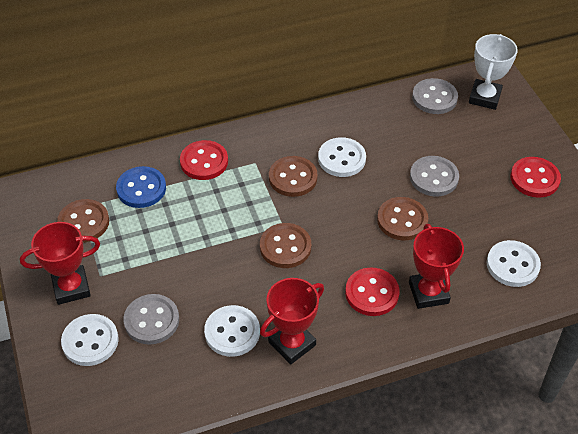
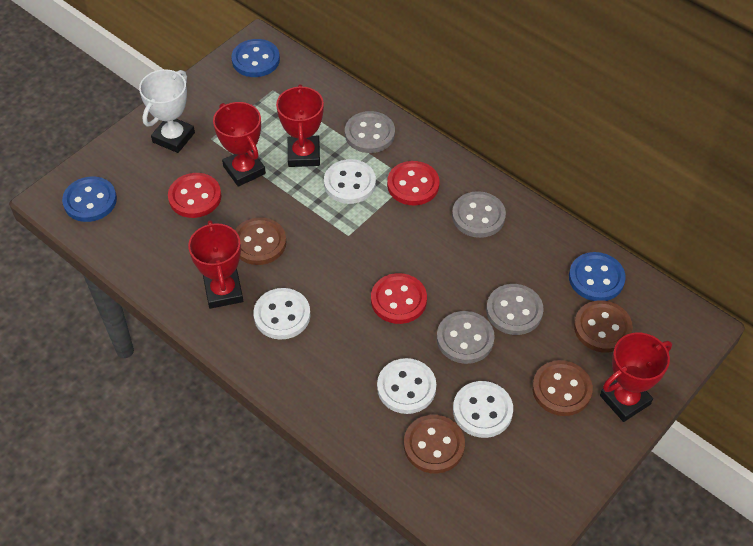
blue button: 1 -> 3
grey button: 3 -> 4
red trophy: 3 -> 4

